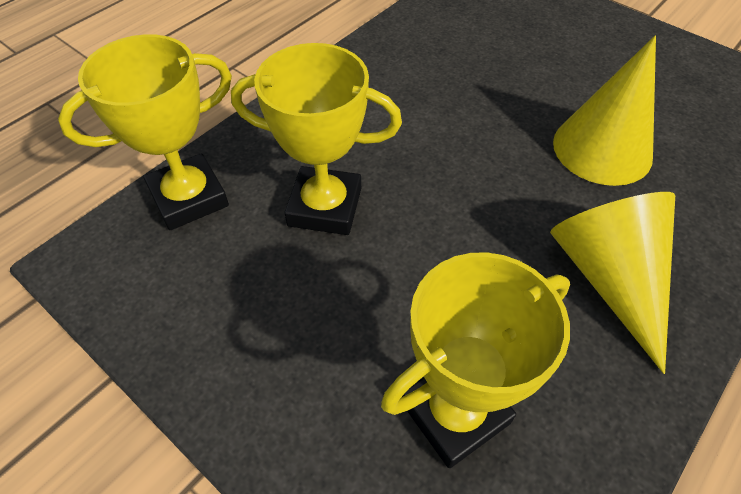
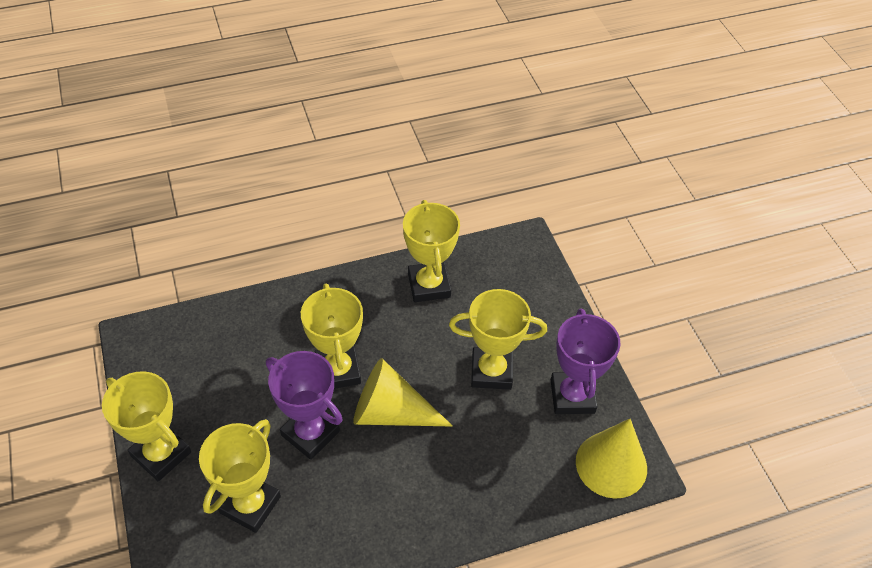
purple trophy: 0 -> 2
yellow trophy: 3 -> 5

